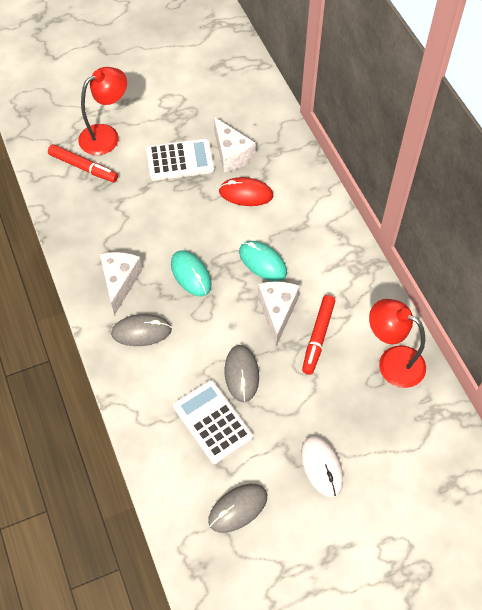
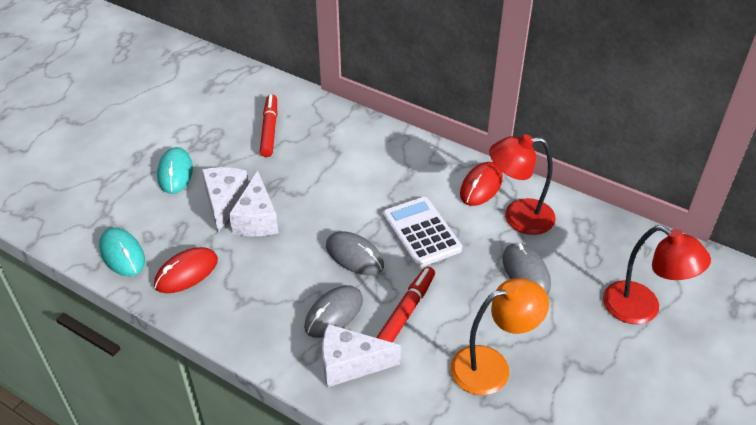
orange lamp: 0 -> 1
red mouse: 1 -> 2
white calculator: 2 -> 1
white mouse: 1 -> 0

